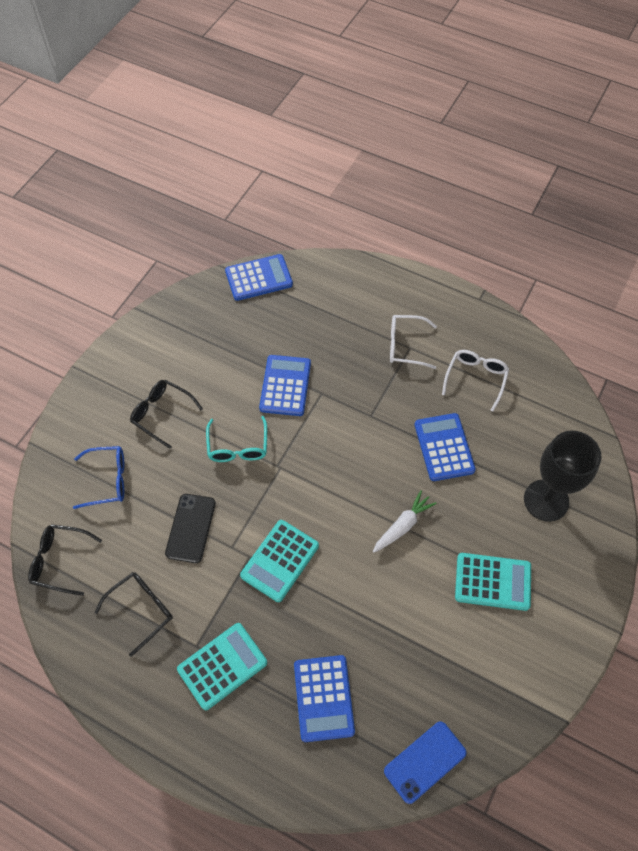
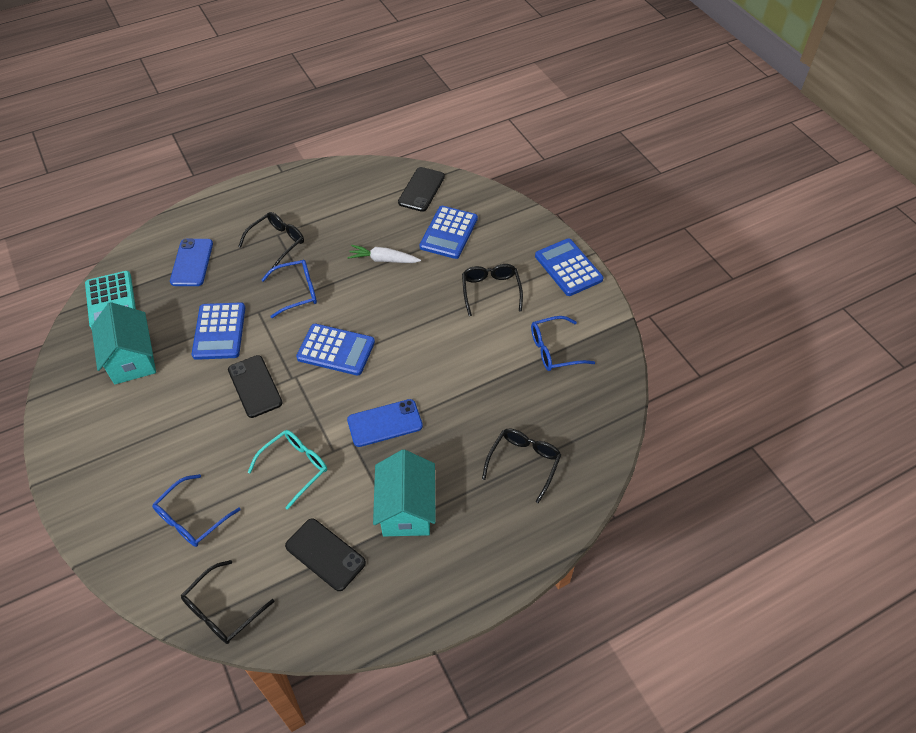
black glasses: 3 -> 4
black goblet: 1 -> 0
black phone: 1 -> 3
blue glasses: 1 -> 3
blue phone: 1 -> 2
turquoise calculator: 3 -> 1
turquoise house: 0 -> 2
white glasses: 2 -> 0

